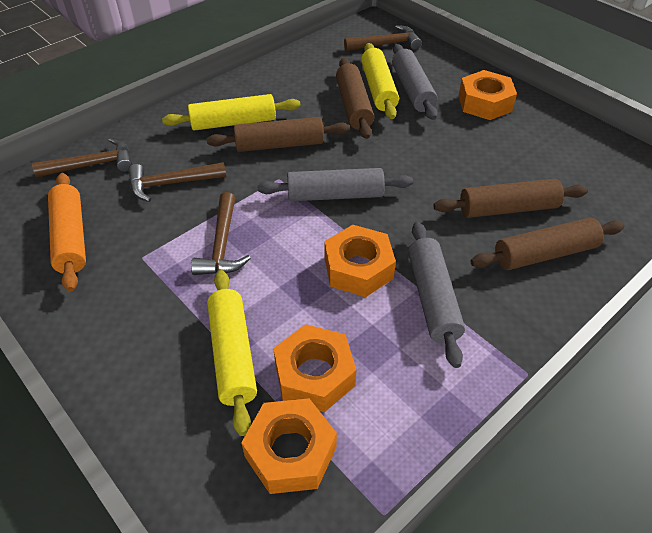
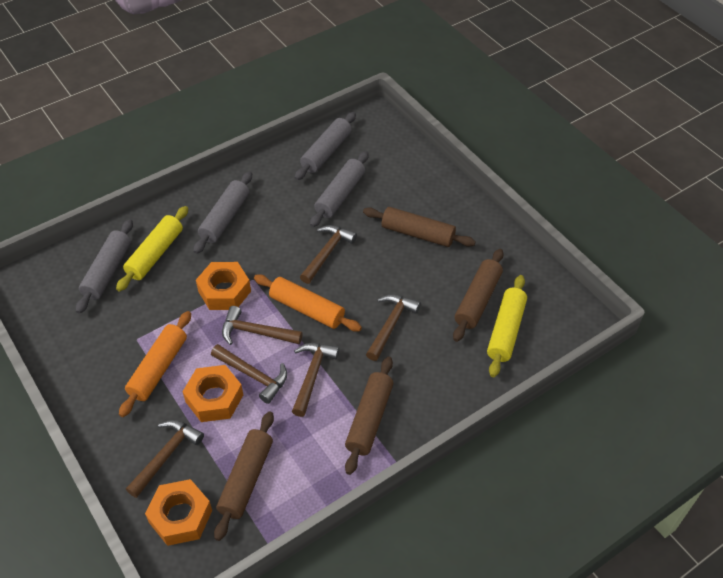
brown hammer: 4 -> 6
grey rolling pin: 3 -> 4
orange nut: 4 -> 3
orange rolling pin: 1 -> 2
yellow rolling pin: 3 -> 2

